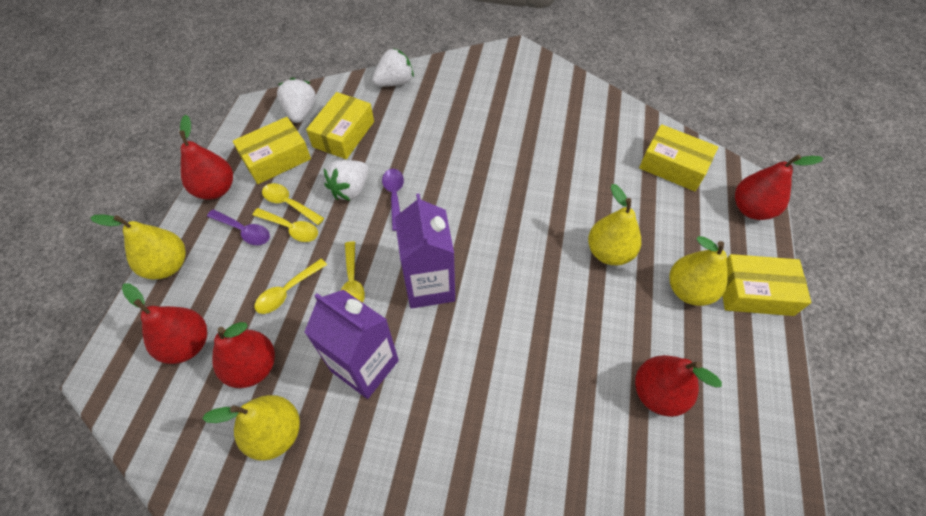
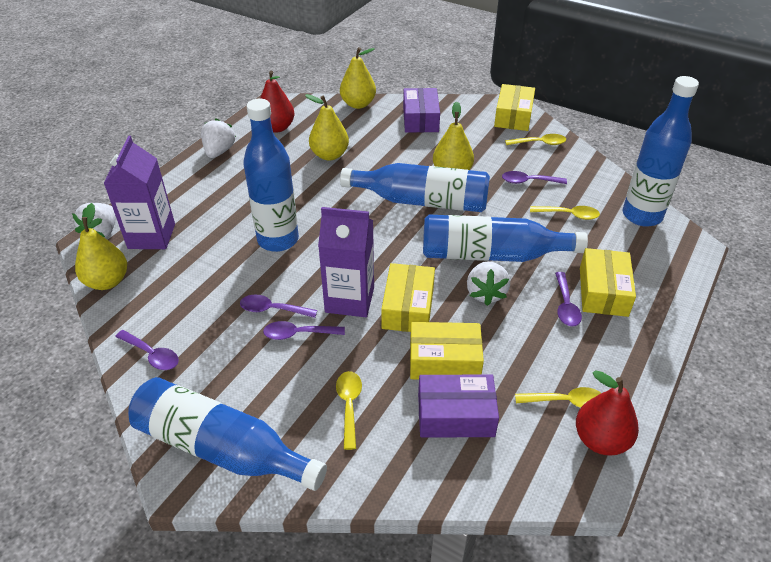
blue bottle: 0 -> 5
purple box: 0 -> 2
purple spoon: 2 -> 5
red pear: 5 -> 2

